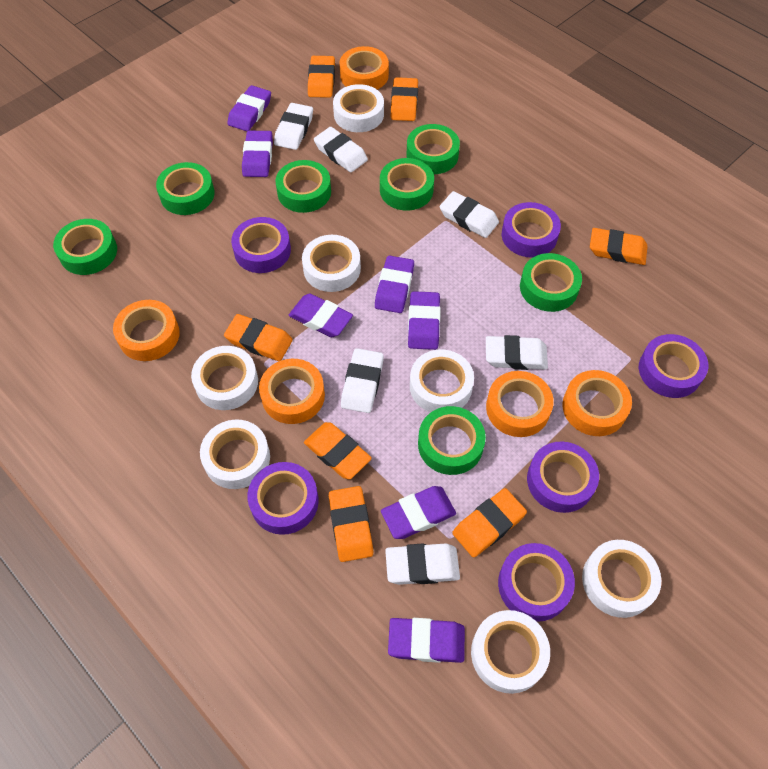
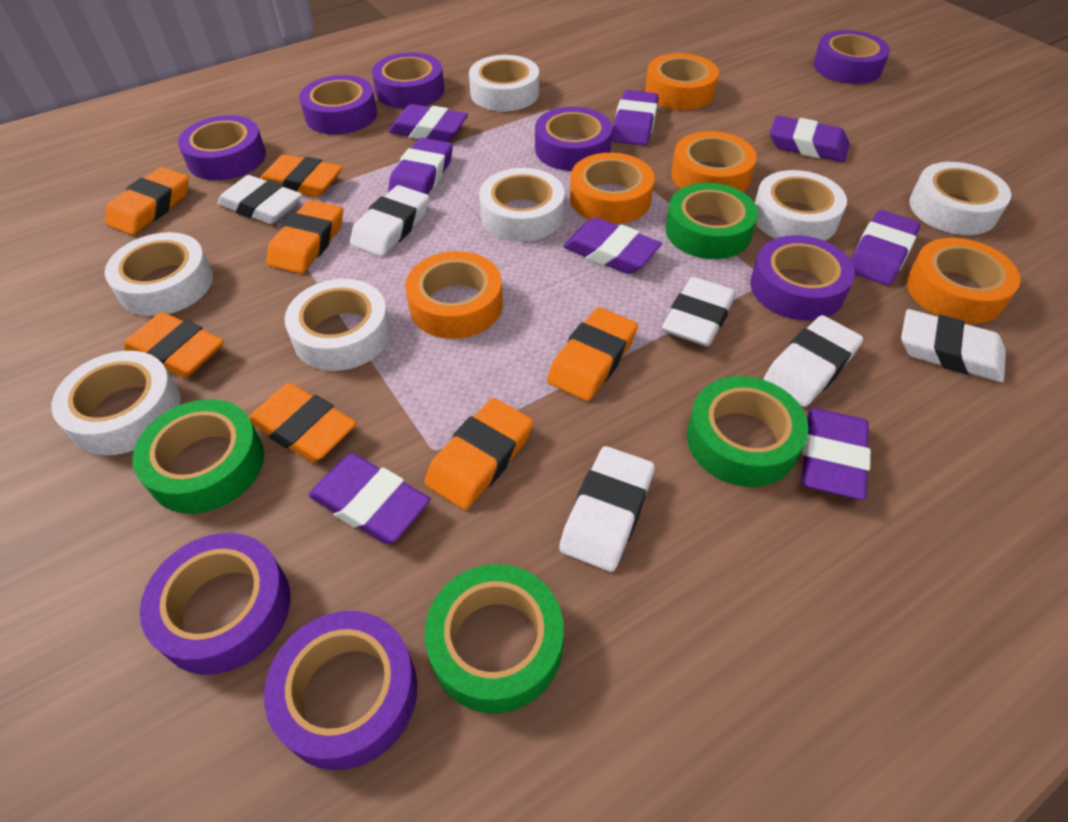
green tape: 7 -> 4
purple eraser: 7 -> 8
purple tape: 6 -> 8

